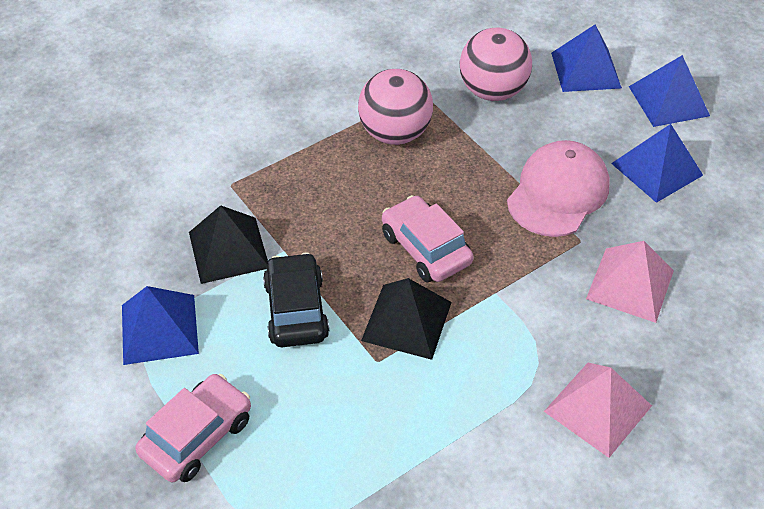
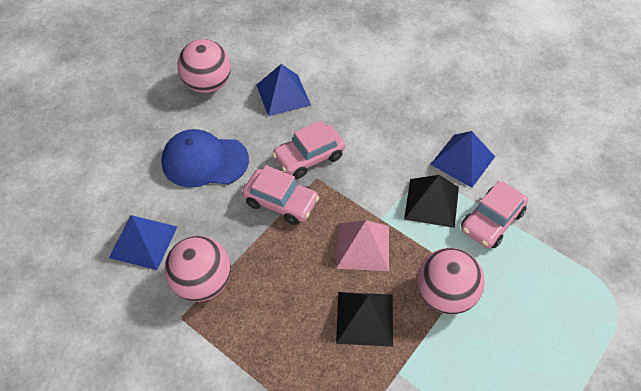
black car: 1 -> 0
blue cap: 0 -> 1
blue pyramid: 4 -> 3
pink ball: 2 -> 3
pink cap: 1 -> 0
pink car: 2 -> 3
pink pyramid: 2 -> 1

